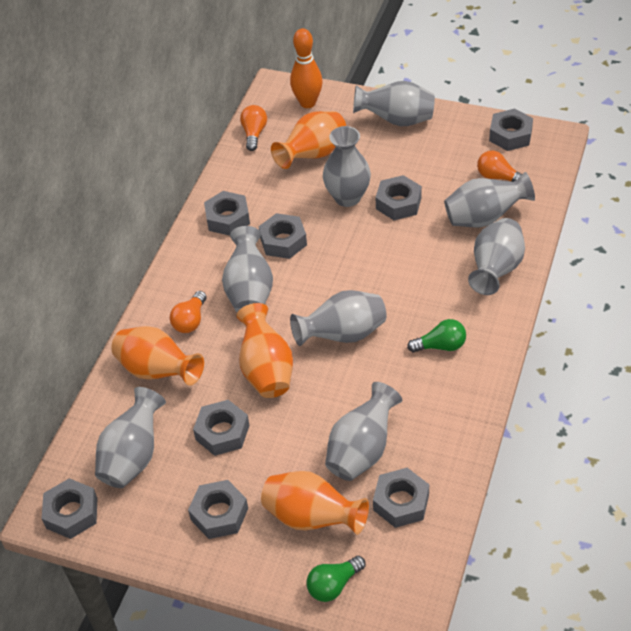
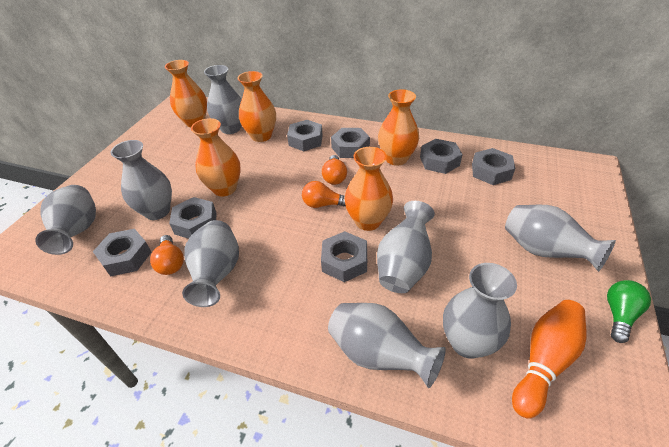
green light bulb: 2 -> 1
grey nut: 8 -> 7
orange vase: 4 -> 5

